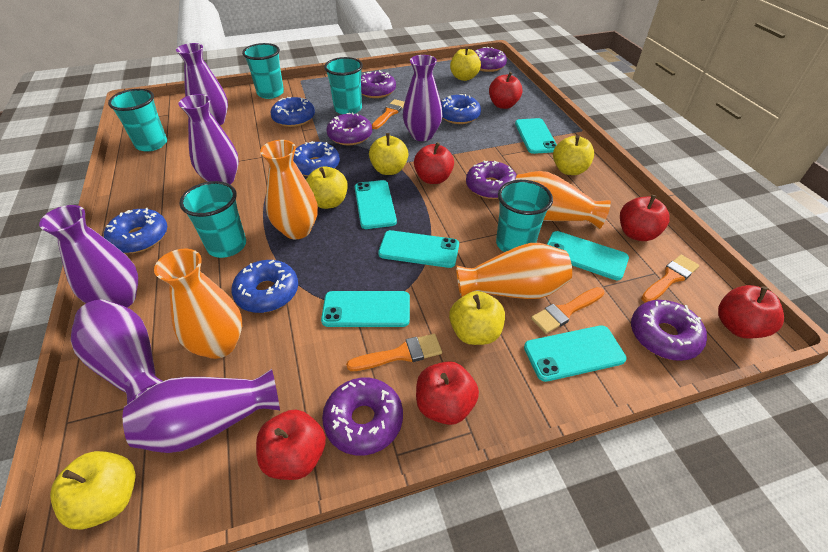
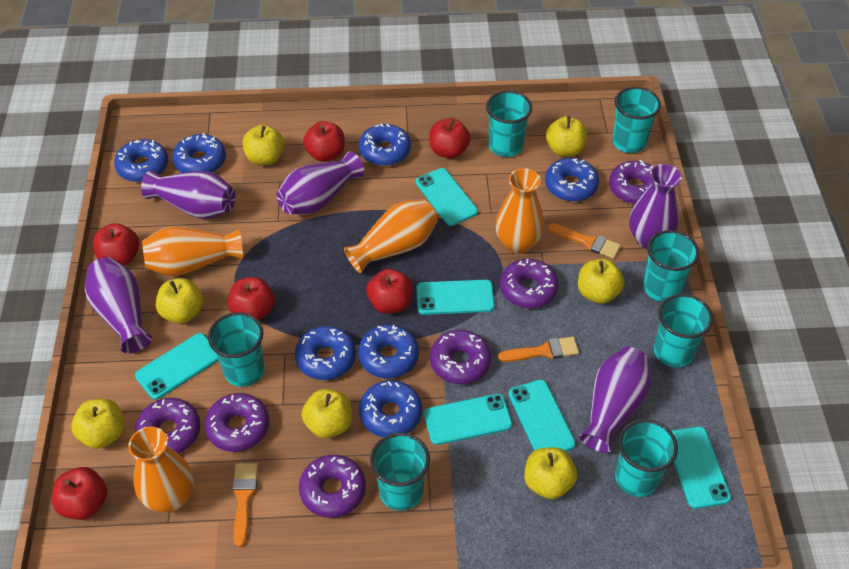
blue donut: 5 -> 7
orange brush: 4 -> 3
purple vase: 6 -> 5
turquoise cup: 5 -> 7
yellow apple: 6 -> 7

